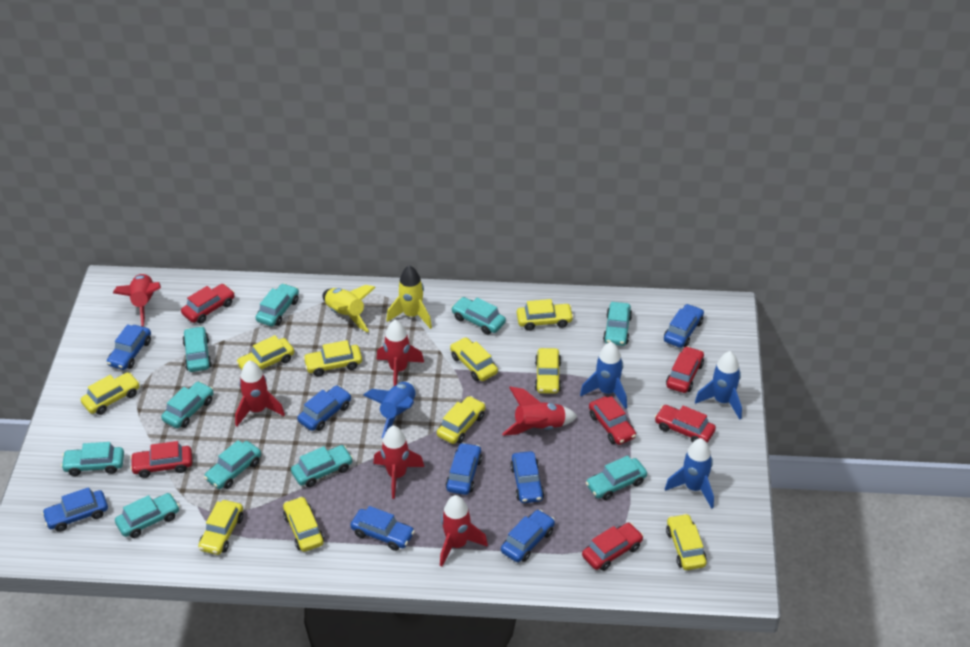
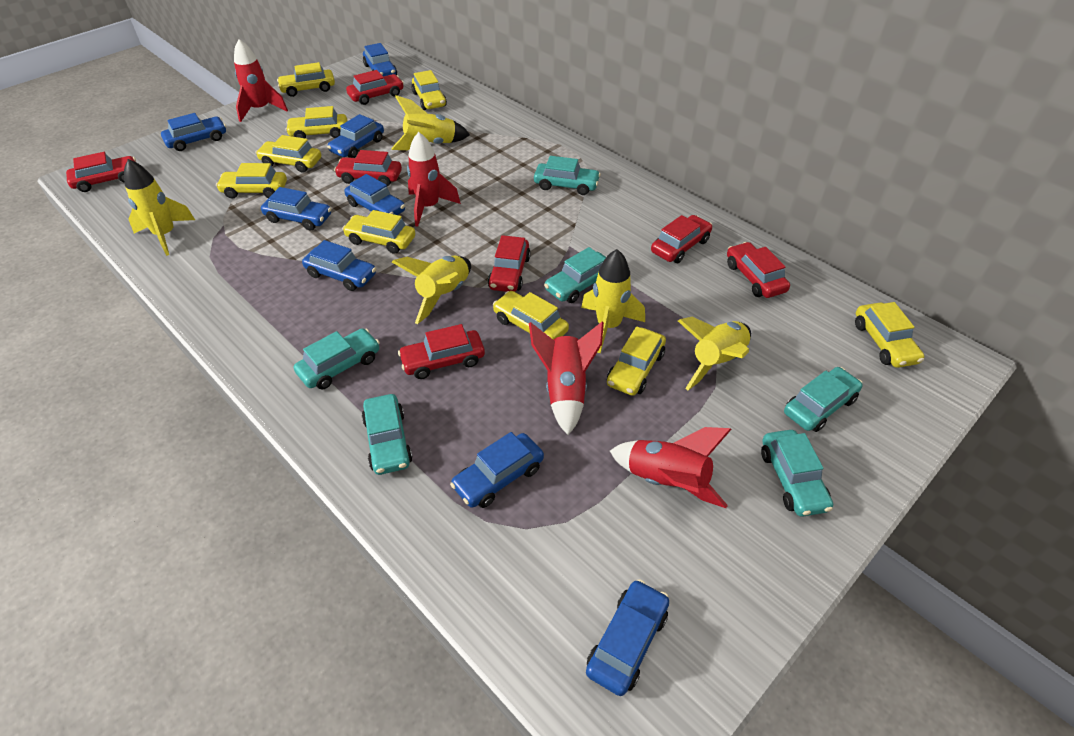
blue rocket: 4 -> 0
red car: 6 -> 7
red rocket: 6 -> 4
turquoise car: 10 -> 6
yellow car: 10 -> 9
yellow rocket: 2 -> 5

